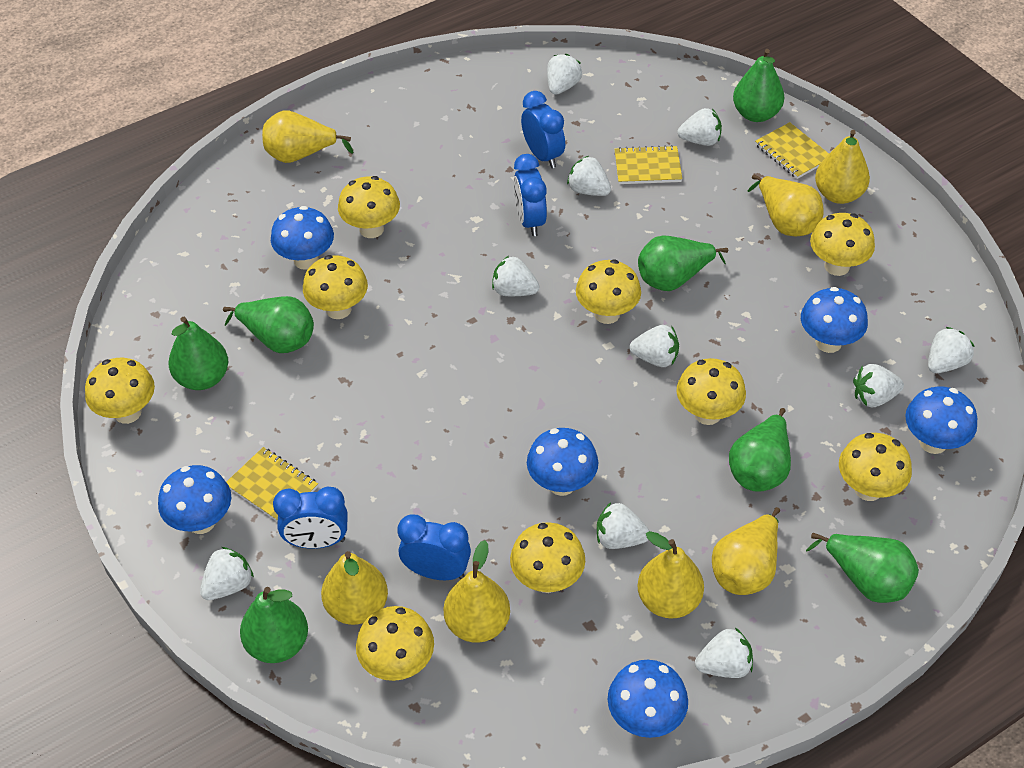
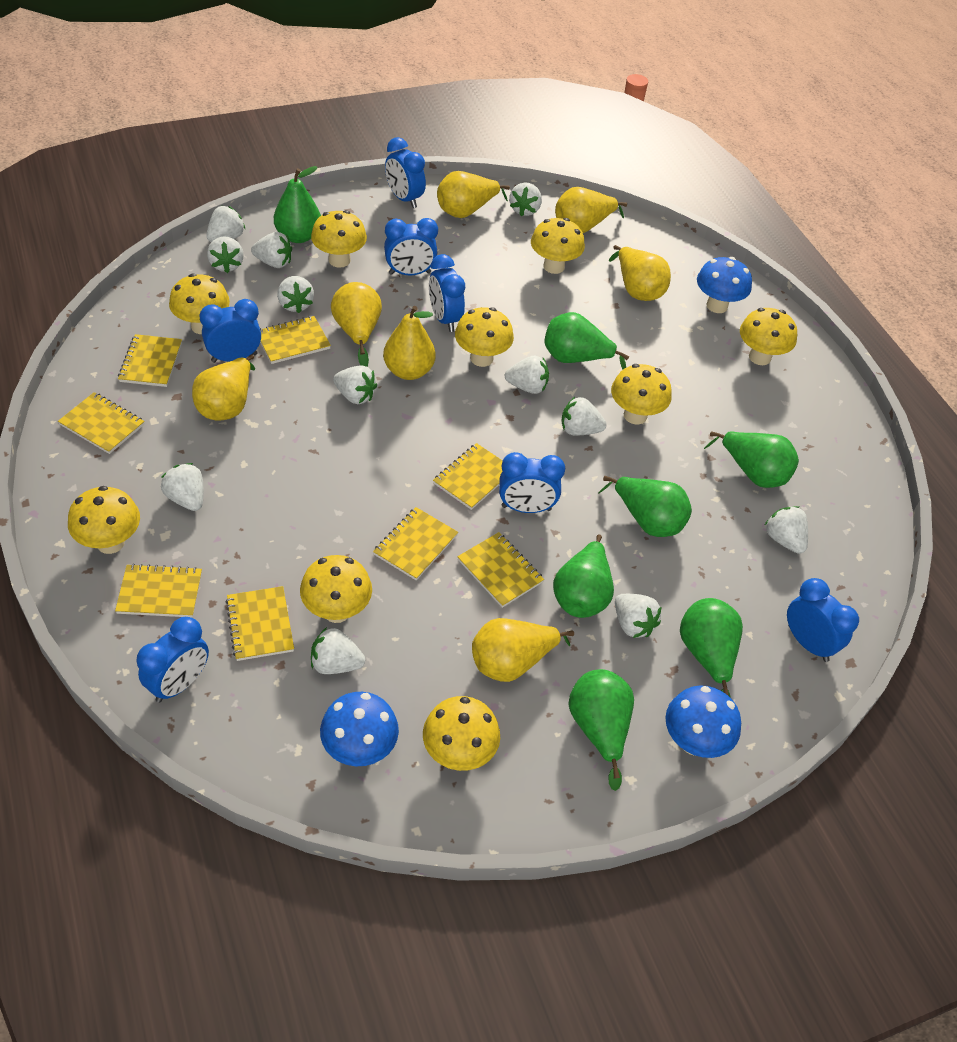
blue clock: 4 -> 7
blue mushroom: 6 -> 3
white strawberry: 10 -> 12
yellow notebook: 3 -> 8

